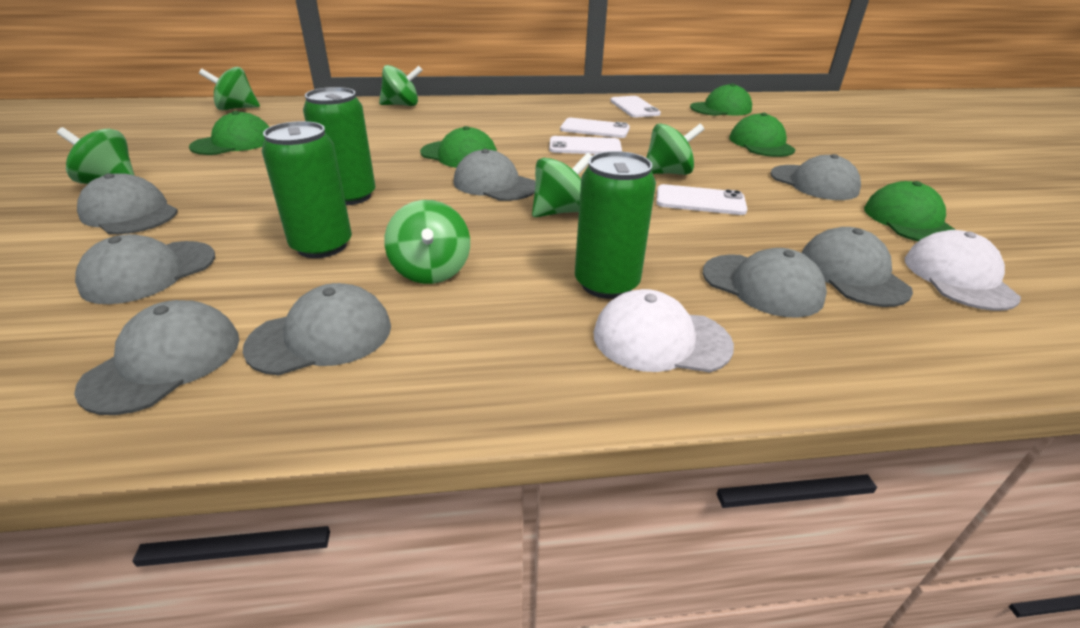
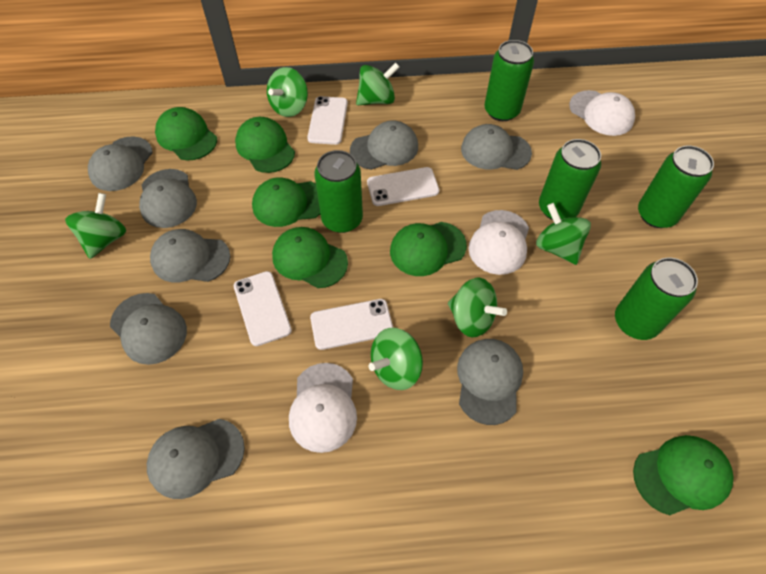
green can: 3 -> 5
green cap: 5 -> 6
white cap: 2 -> 3

